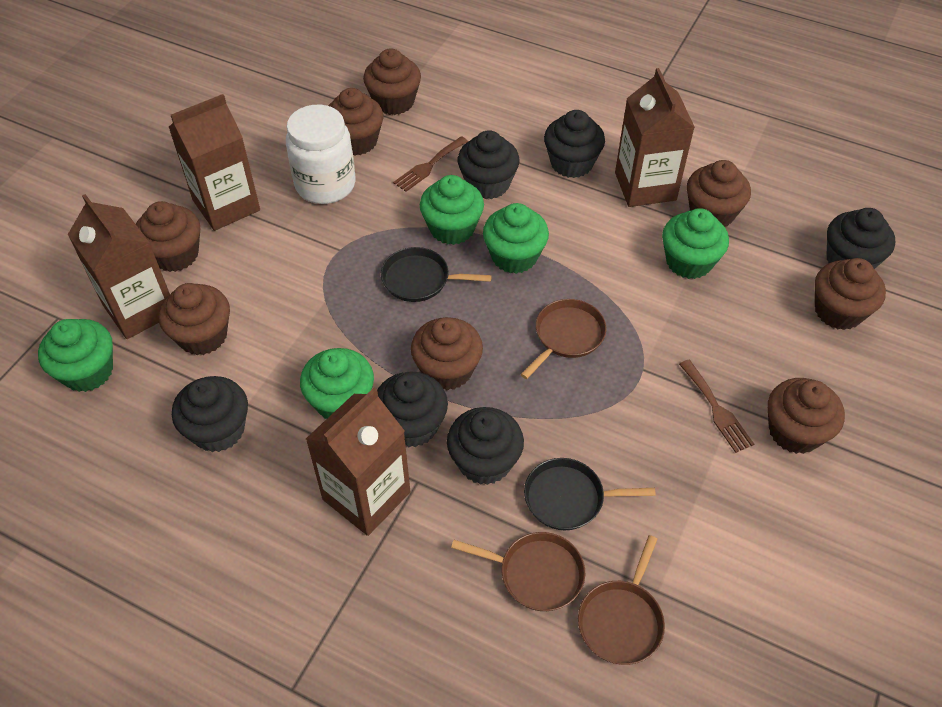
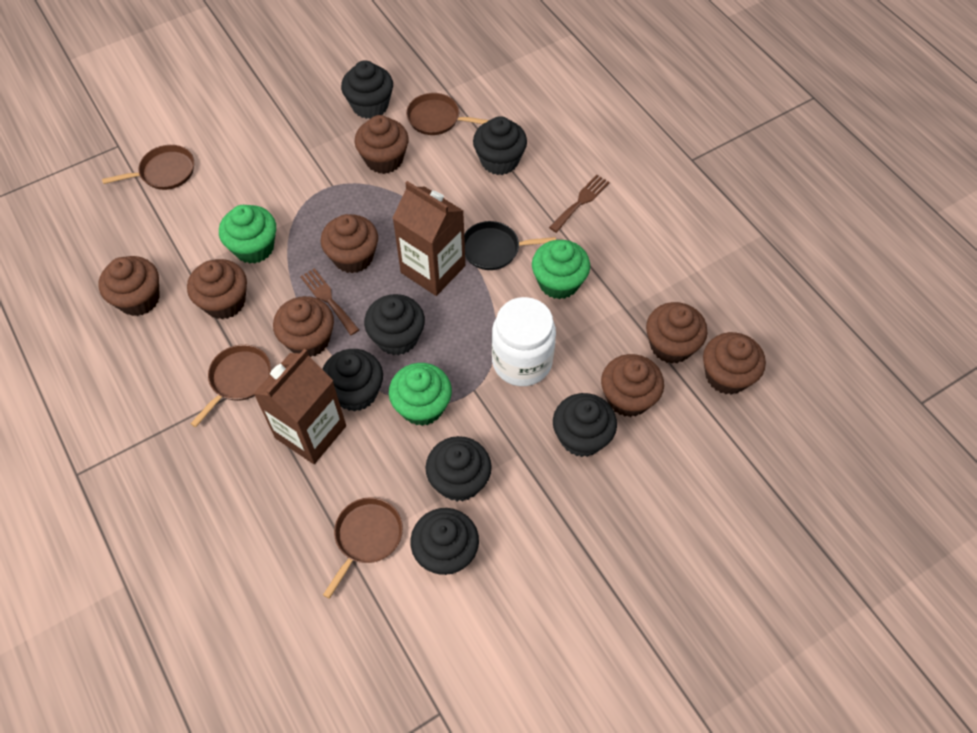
black cupcake: 6 -> 7
black pan: 2 -> 1
brown carton: 4 -> 2
brown pan: 3 -> 4
green cupcake: 5 -> 3

